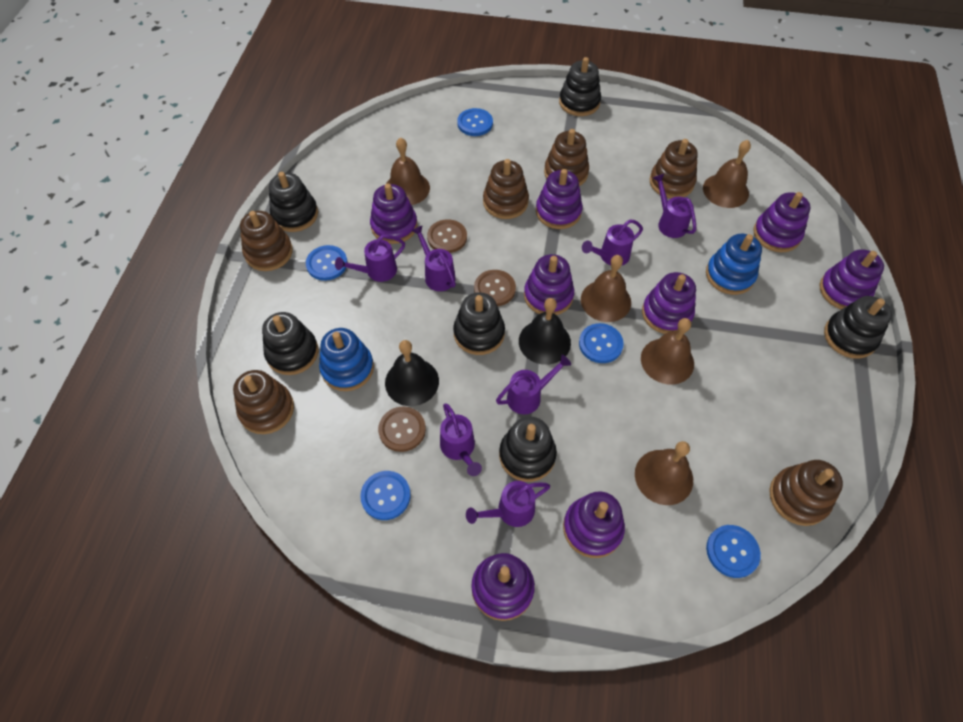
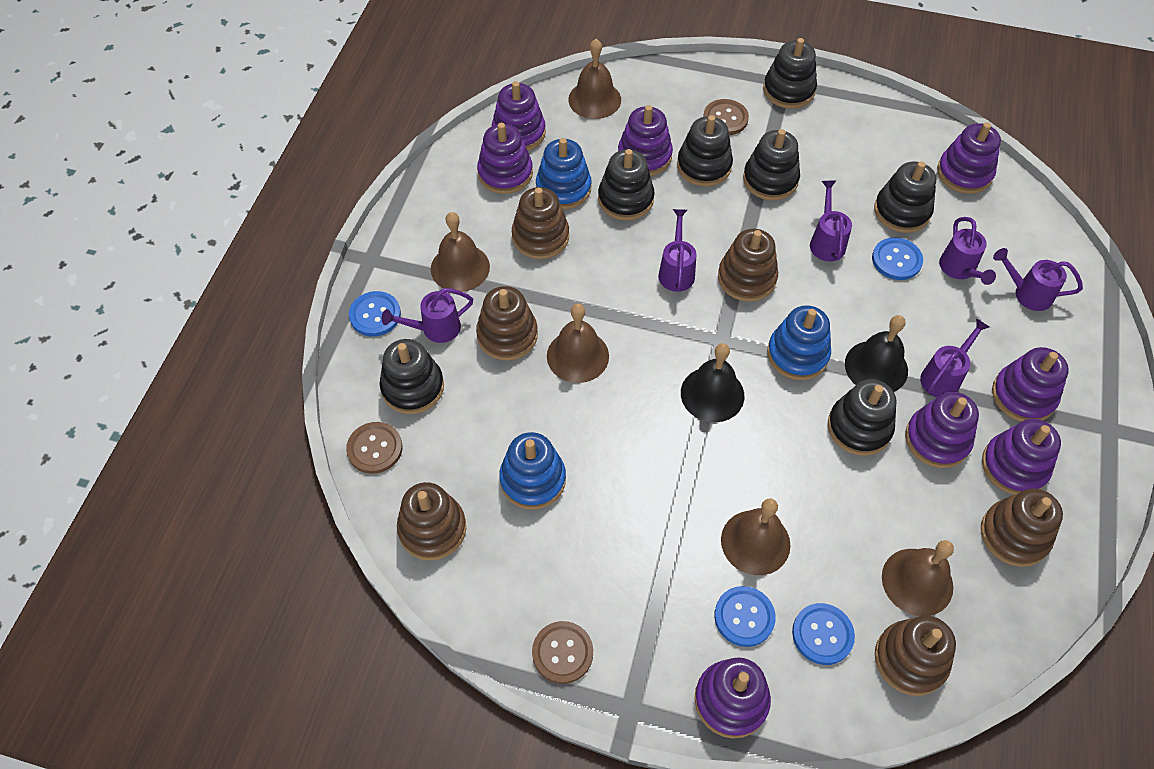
black stacking toy: 6 -> 7
blue button: 5 -> 4
blue stacking toy: 2 -> 3
purple watering can: 7 -> 6

